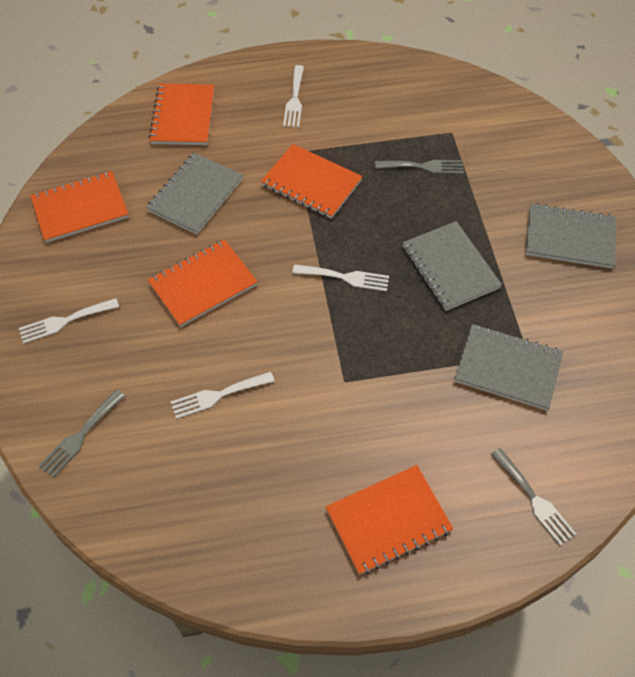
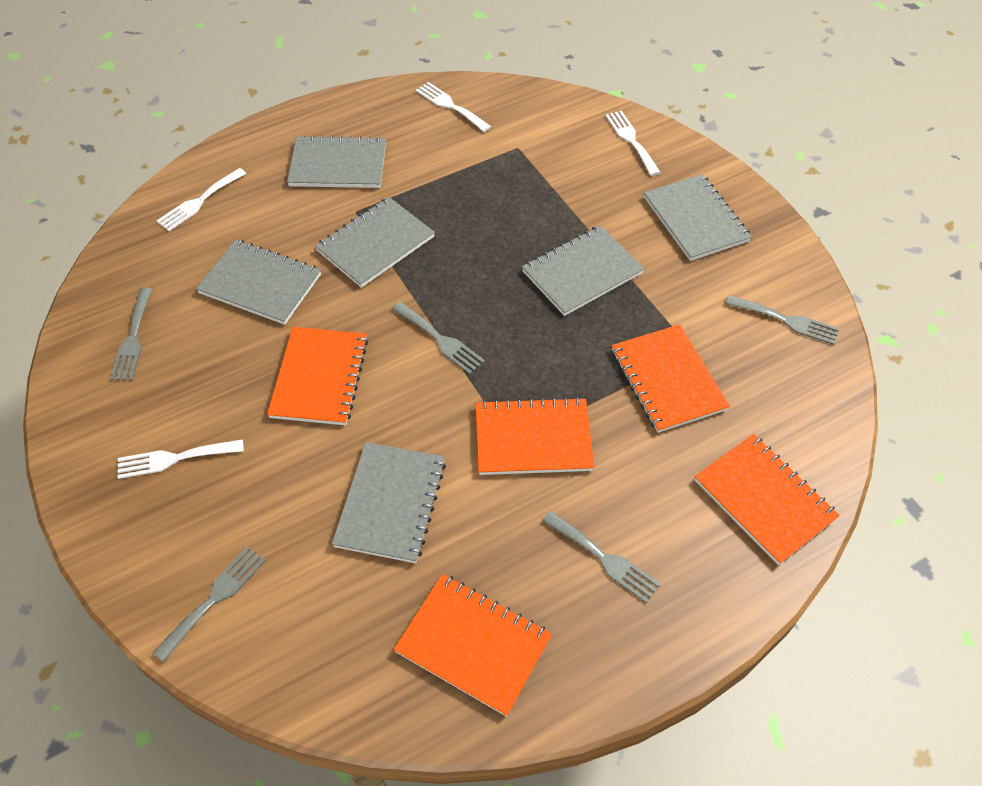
grey fork: 3 -> 5
grey notebook: 4 -> 6

